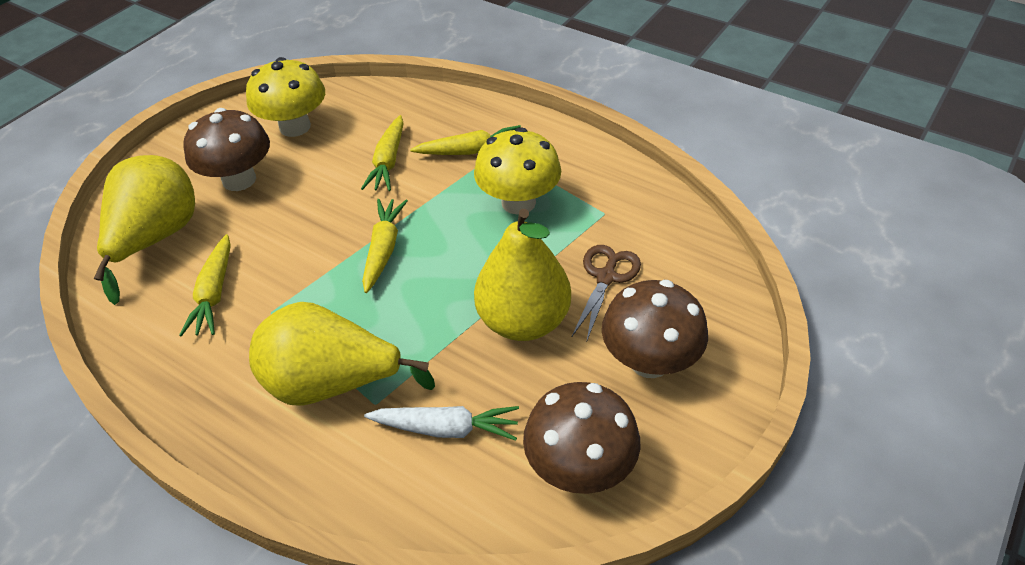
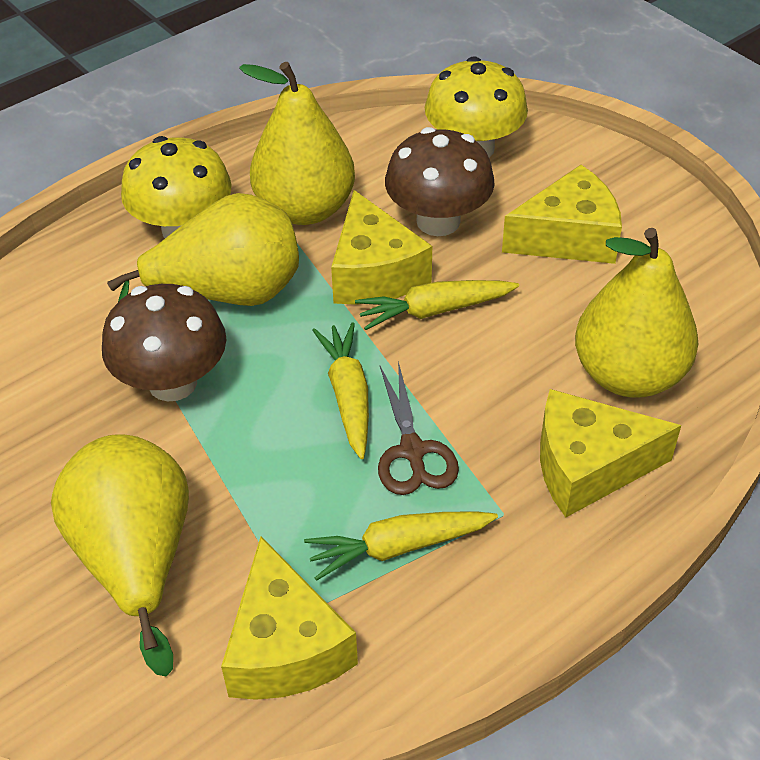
brown mushroom: 3 -> 2
white carrot: 1 -> 0
yellow carrot: 4 -> 3
yellow cheese: 0 -> 4
yellow pear: 3 -> 4

